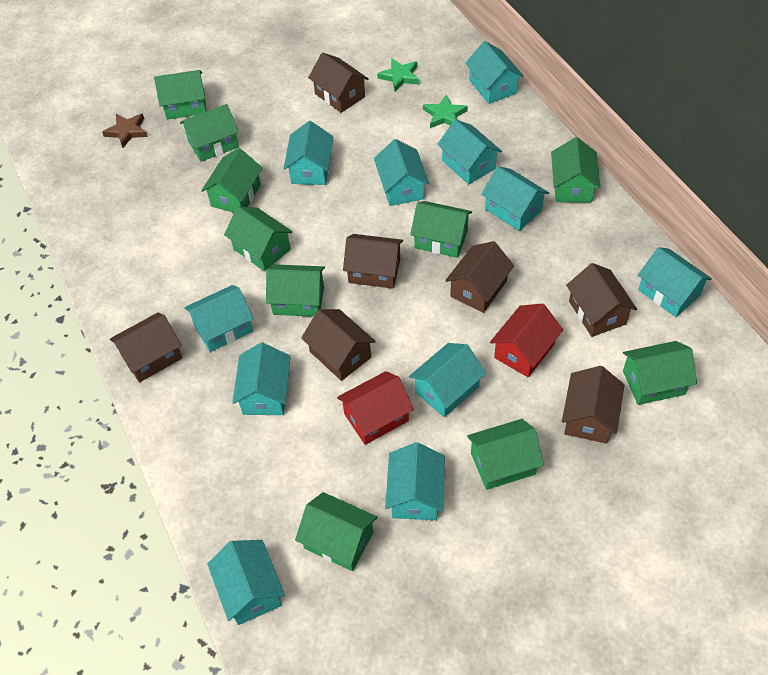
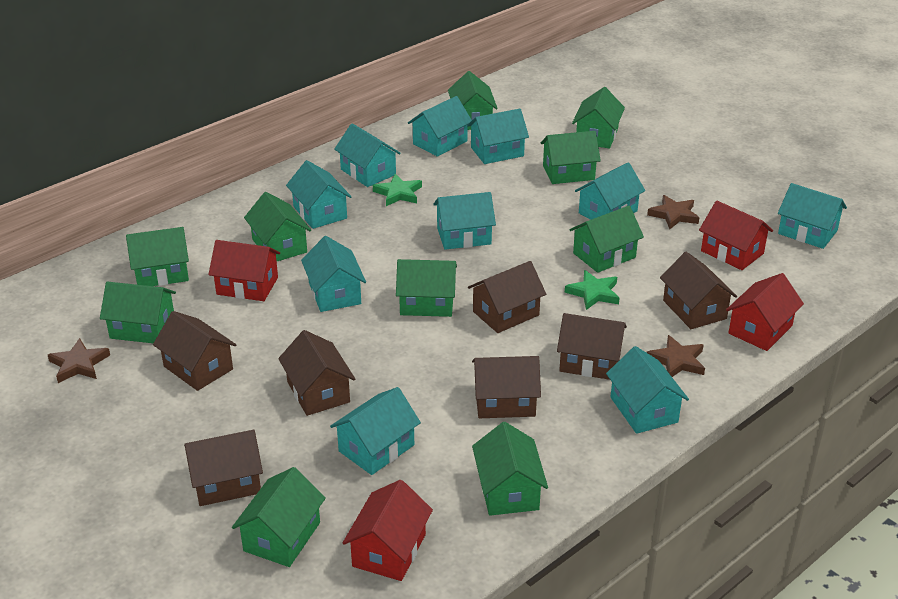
brown star: 1 -> 3
red house: 2 -> 4
turquoise house: 11 -> 10

